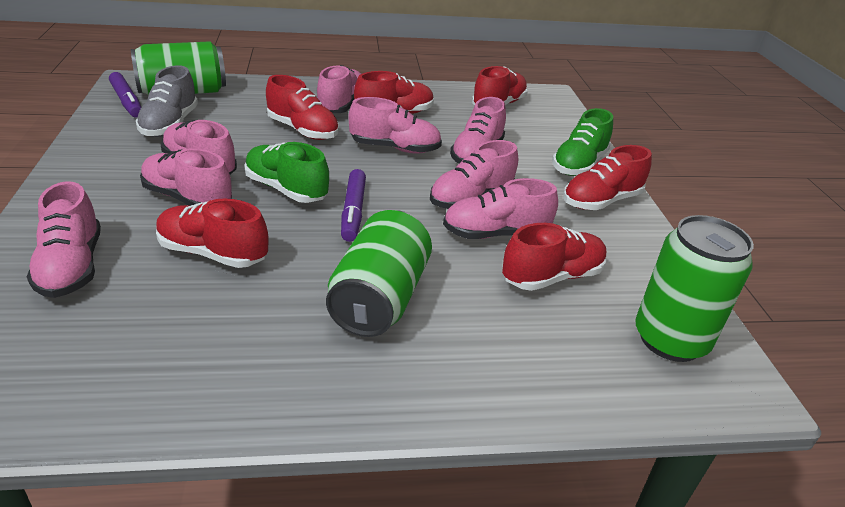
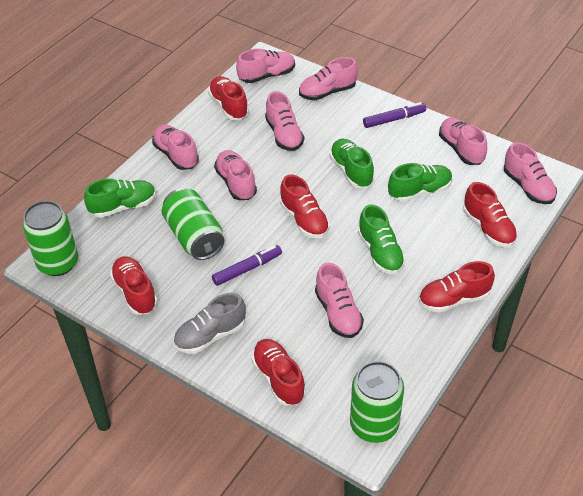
green shoe: 2 -> 4

